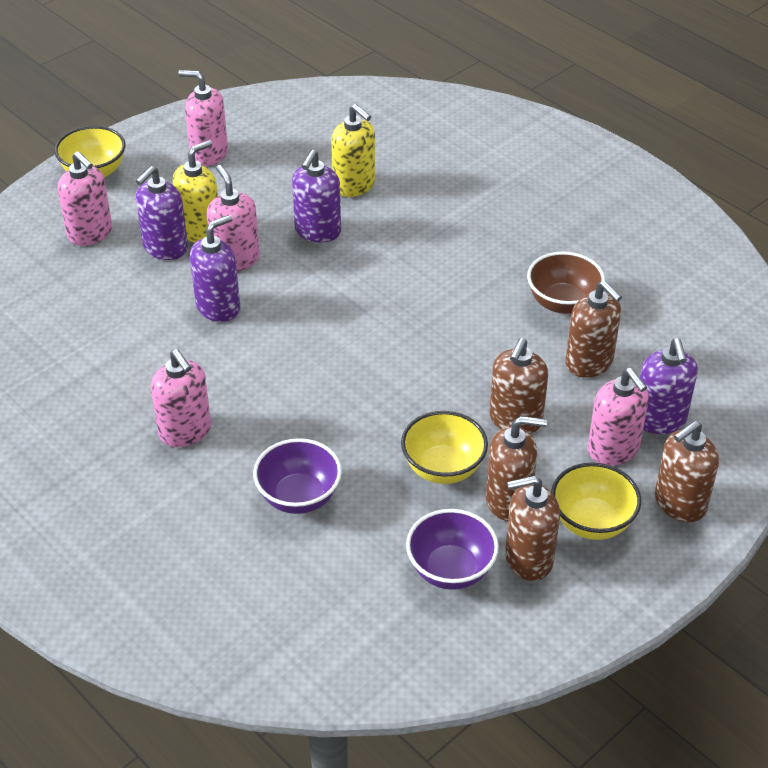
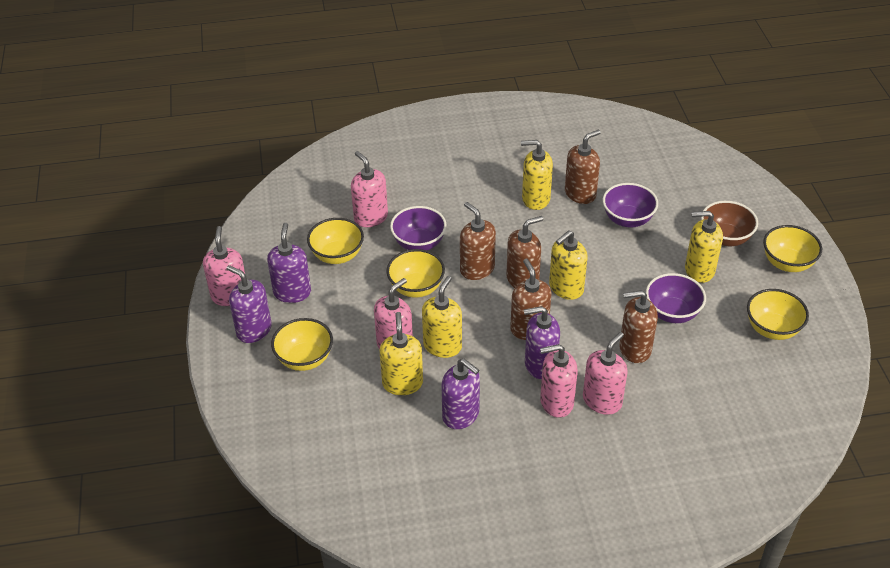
purple bowl: 2 -> 3
yellow bowl: 3 -> 5
yellow soap dispenser: 2 -> 5

